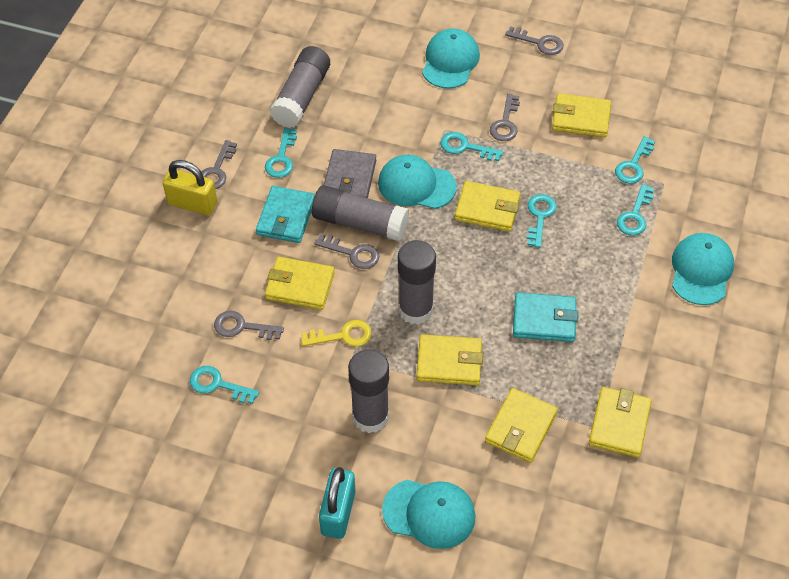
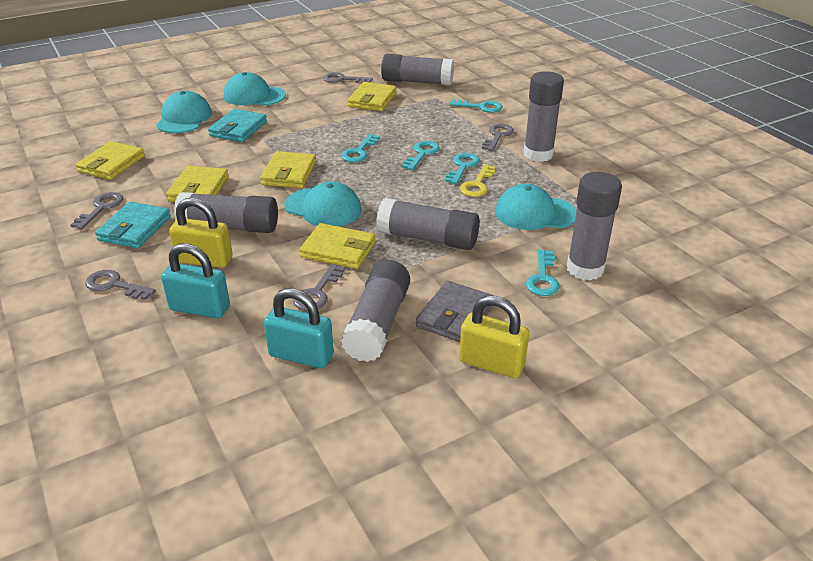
grey glue stick: 4 -> 6
turquoise key: 6 -> 5
turquoise padlock: 1 -> 2
yellow padlock: 1 -> 2
yellow wallet: 6 -> 5

